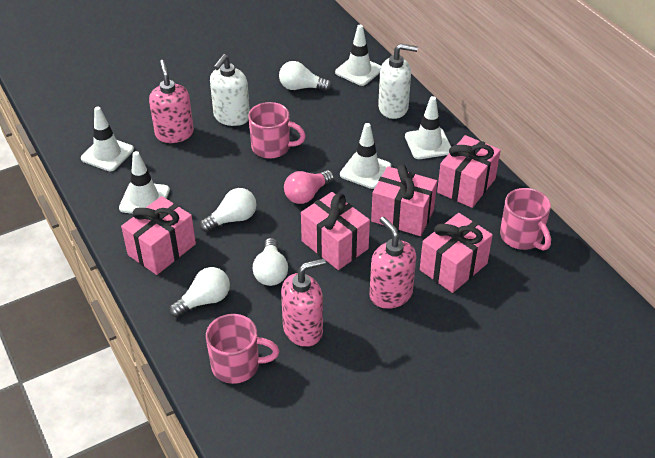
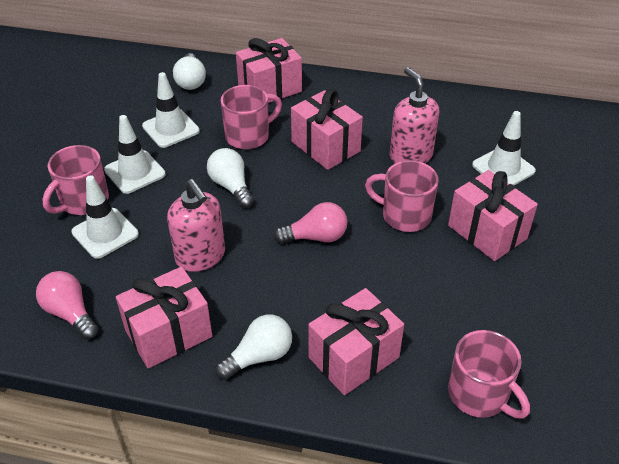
pink light bulb: 1 -> 2
pink mug: 3 -> 4
pink soap dispenser: 3 -> 2
white light bulb: 4 -> 3
white soap dispenser: 2 -> 0
white traffic cone: 5 -> 4

